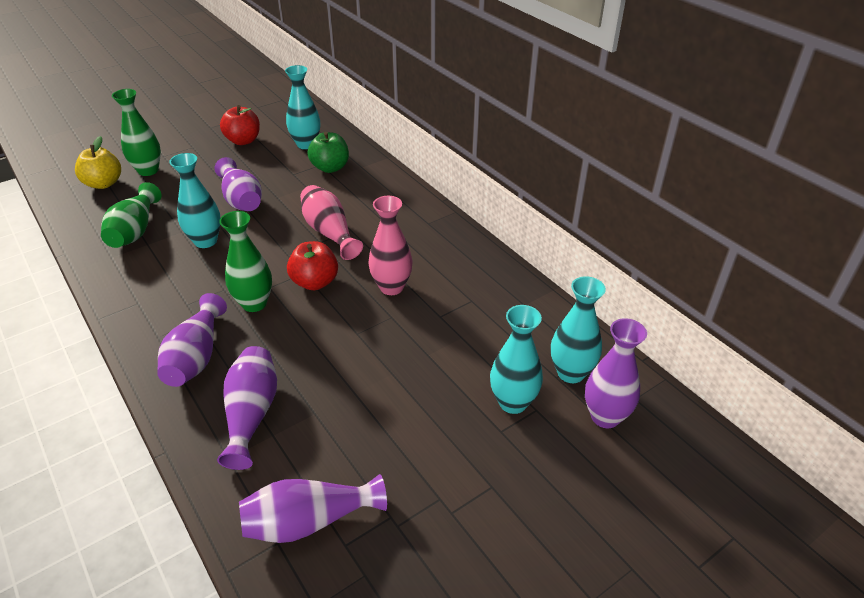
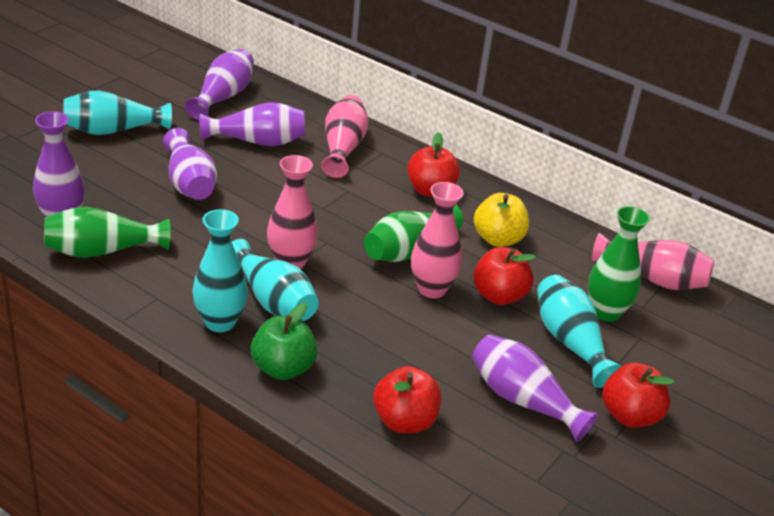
pink vase: 2 -> 4
red apple: 2 -> 4

